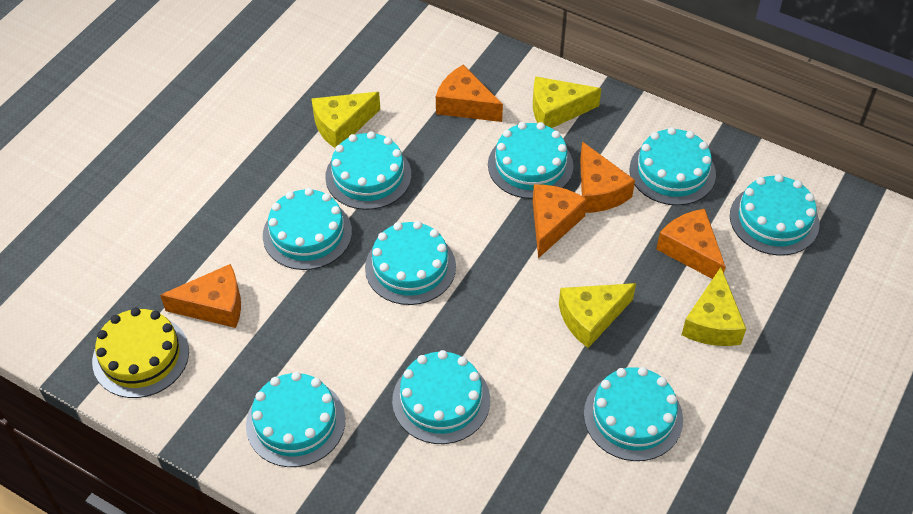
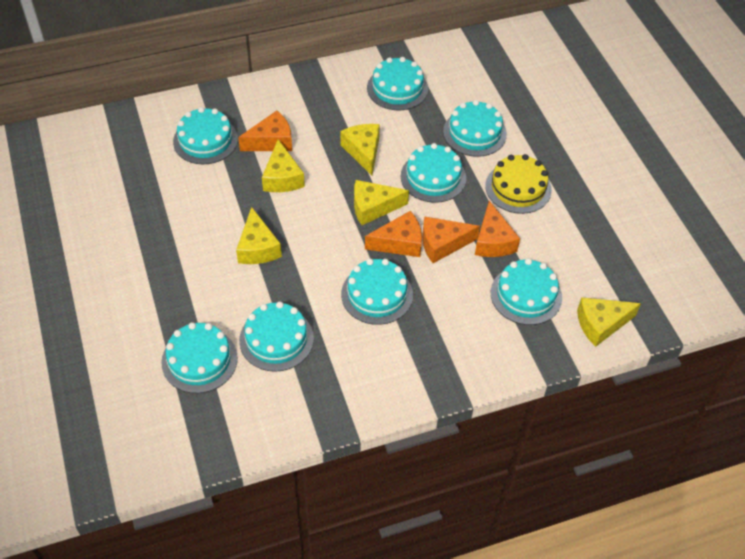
orange cheese: 5 -> 4
turquoise cake: 9 -> 8
yellow cheese: 4 -> 5

